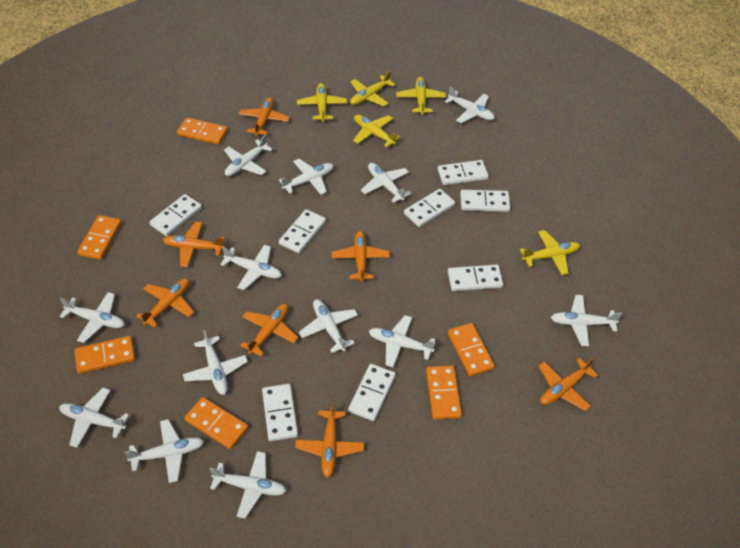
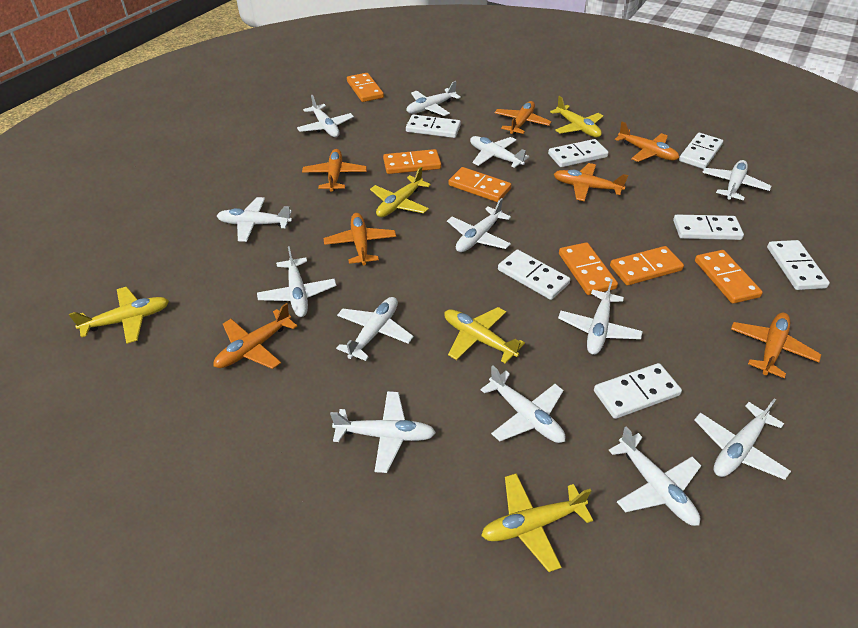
white domino: 8 -> 7

